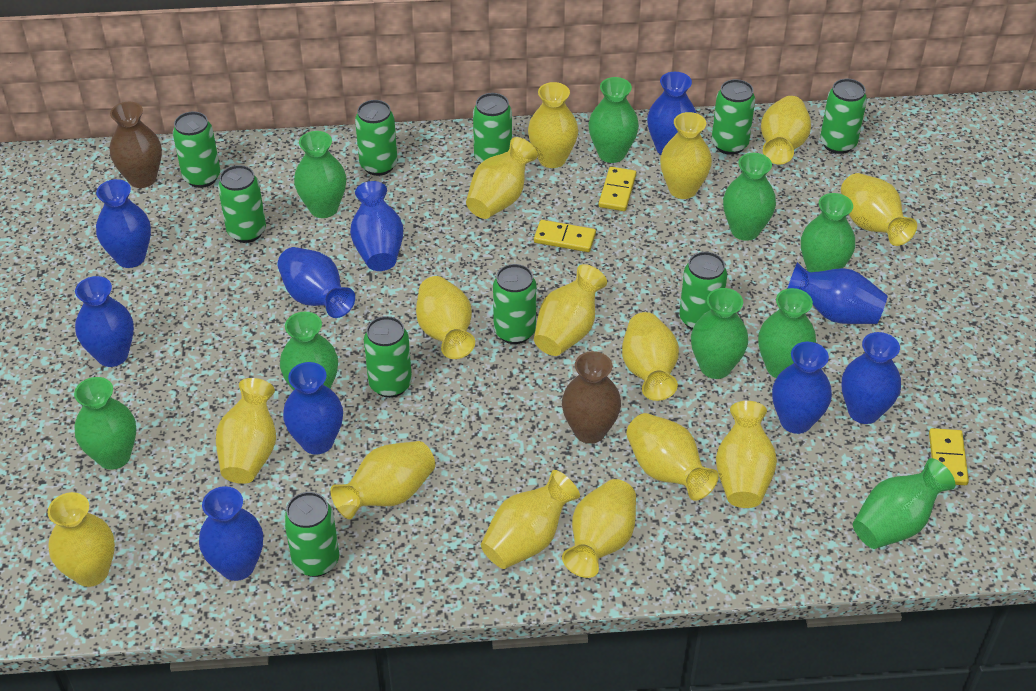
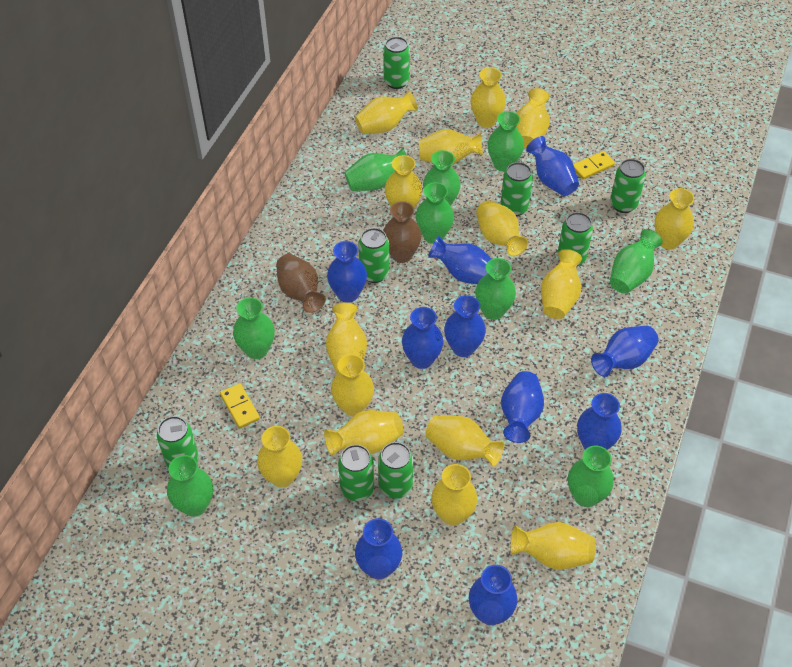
green can: 10 -> 8
yellow domino: 3 -> 2

